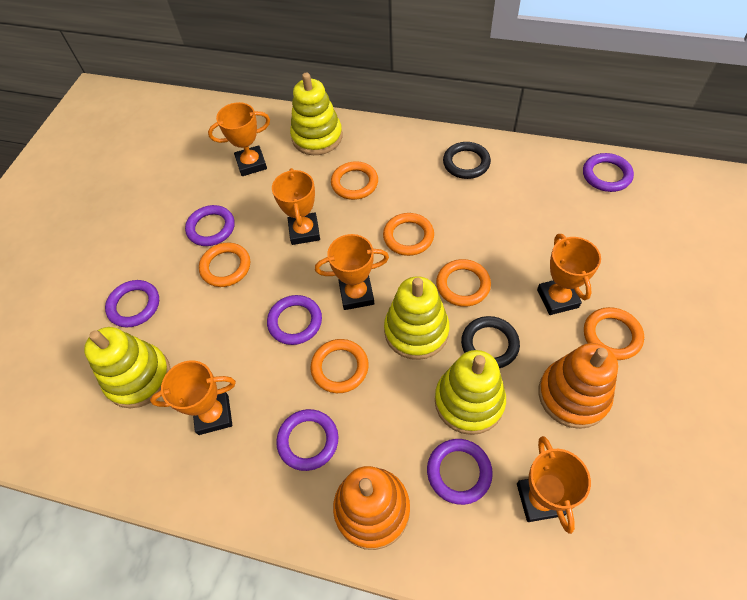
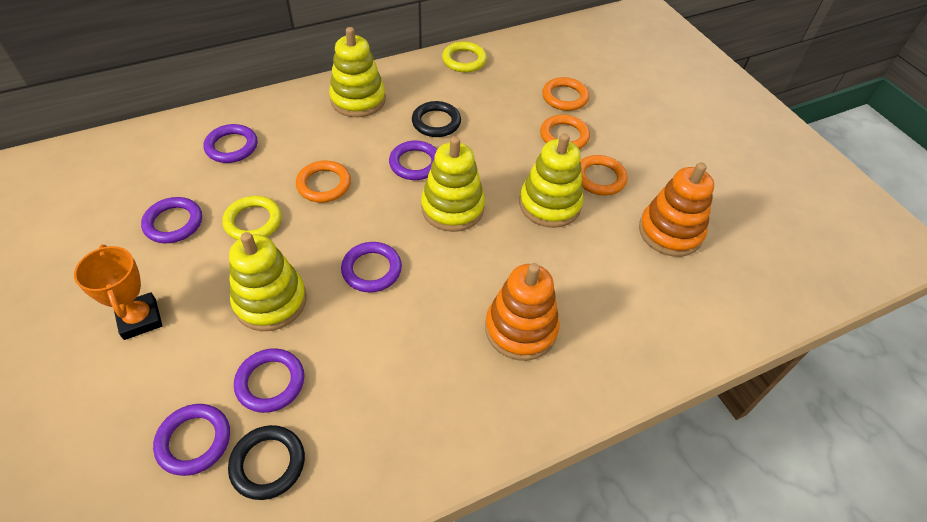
orange ring: 6 -> 4
orange trophy: 6 -> 1
yellow ring: 0 -> 2

